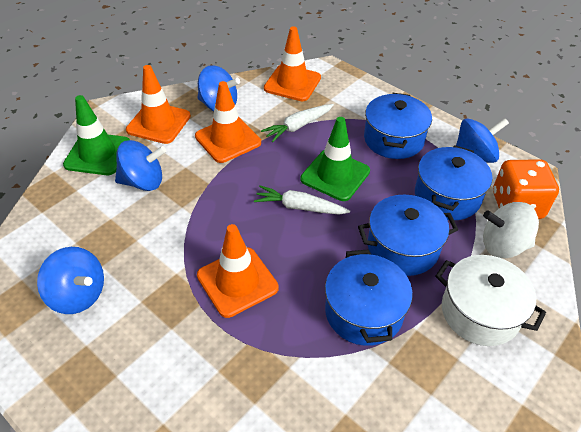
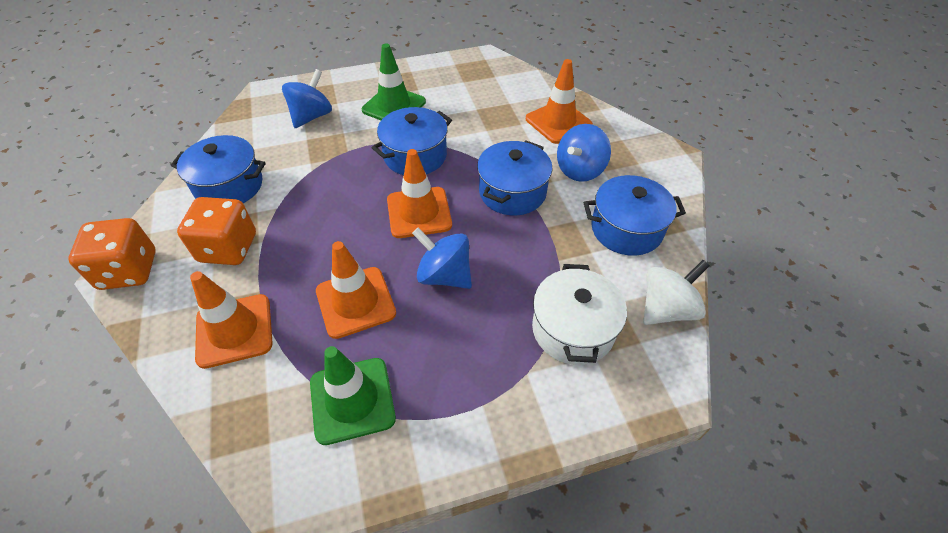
blue spinning top: 4 -> 3
orange dice: 1 -> 2
white carrot: 2 -> 0

